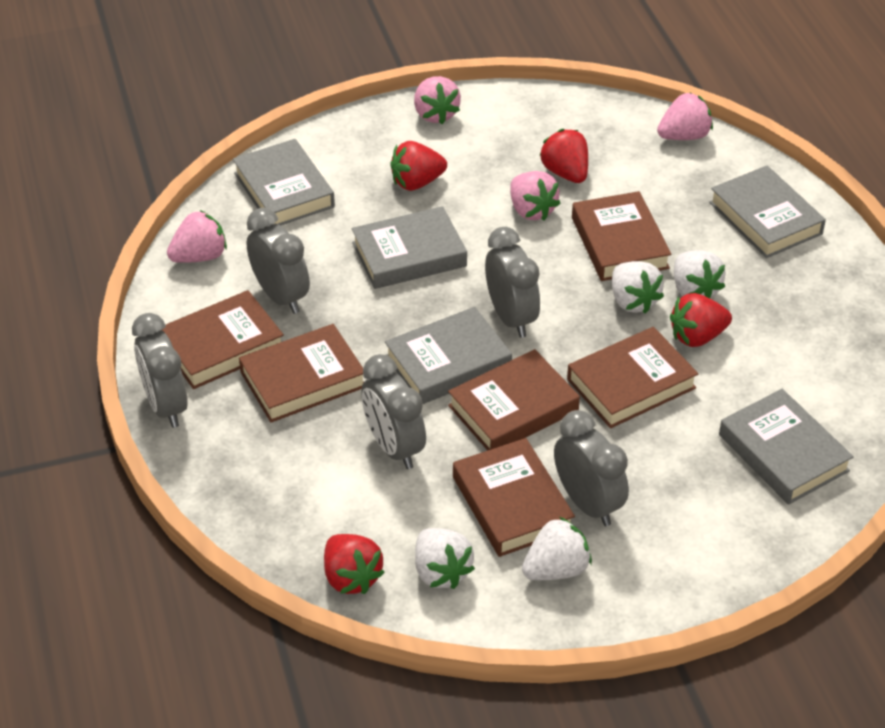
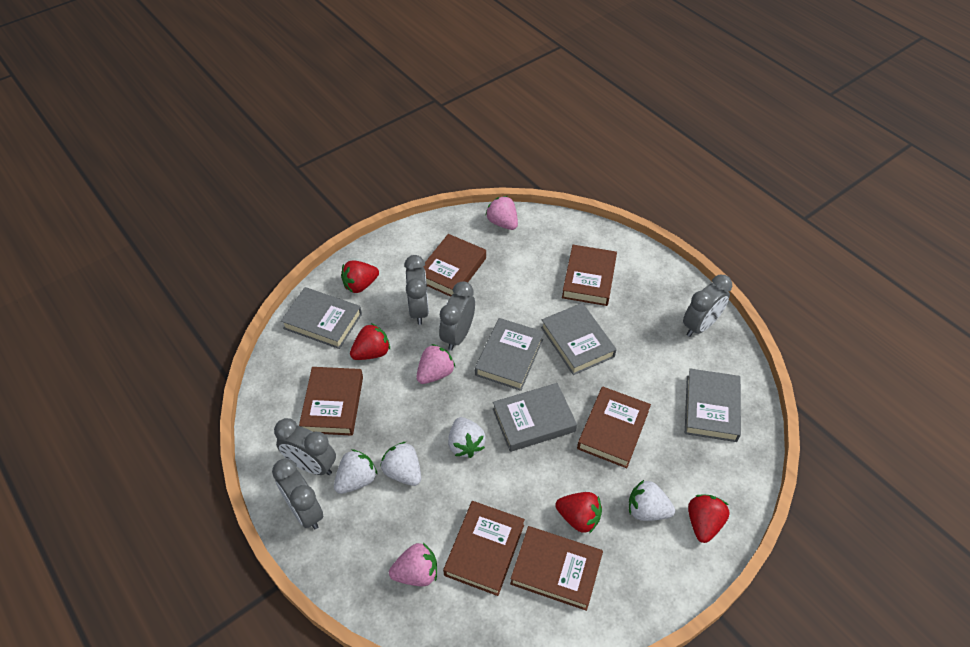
pink strawberry: 4 -> 3

